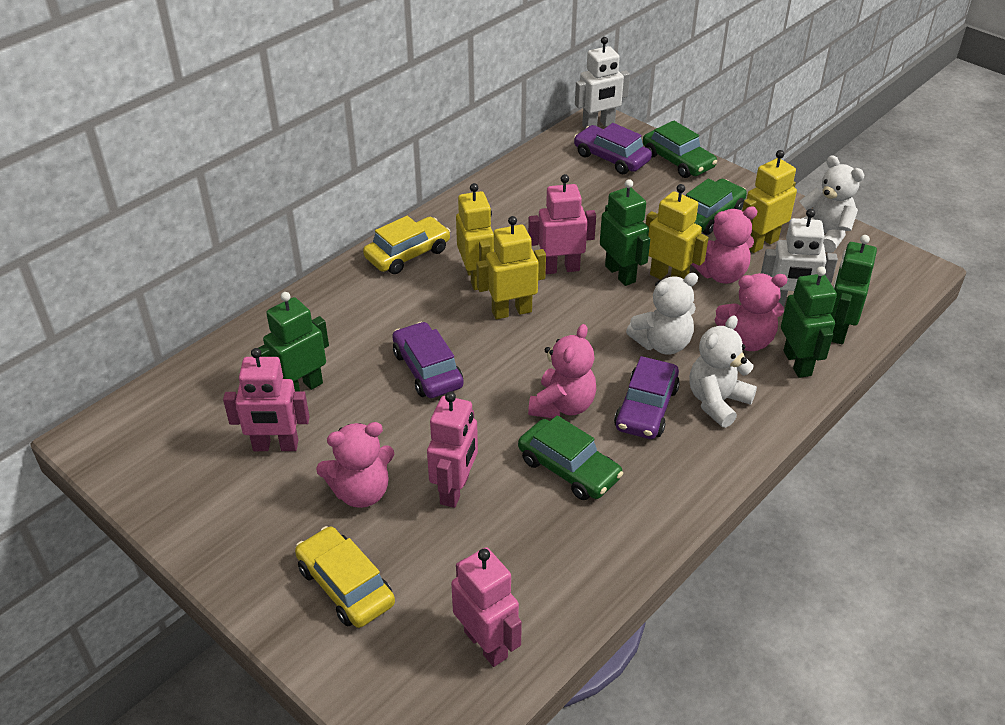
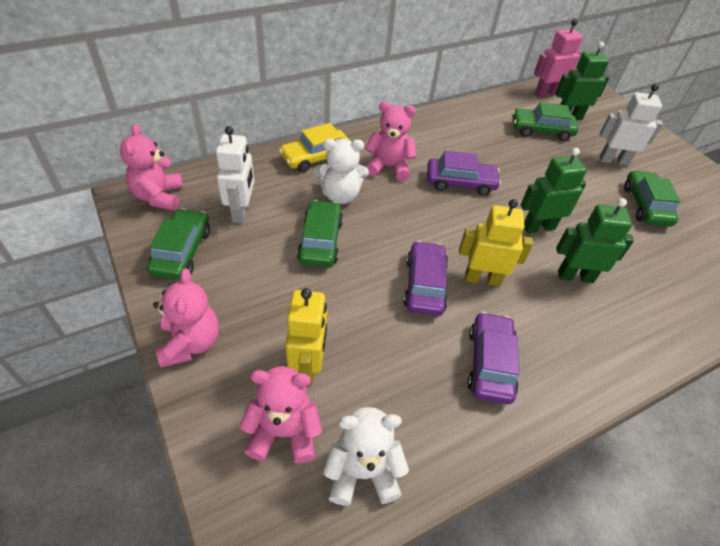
green car: 3 -> 4
green robot: 4 -> 3
pink robot: 4 -> 1
white teddy bear: 3 -> 2
yellow car: 2 -> 1
yellow robot: 4 -> 2

